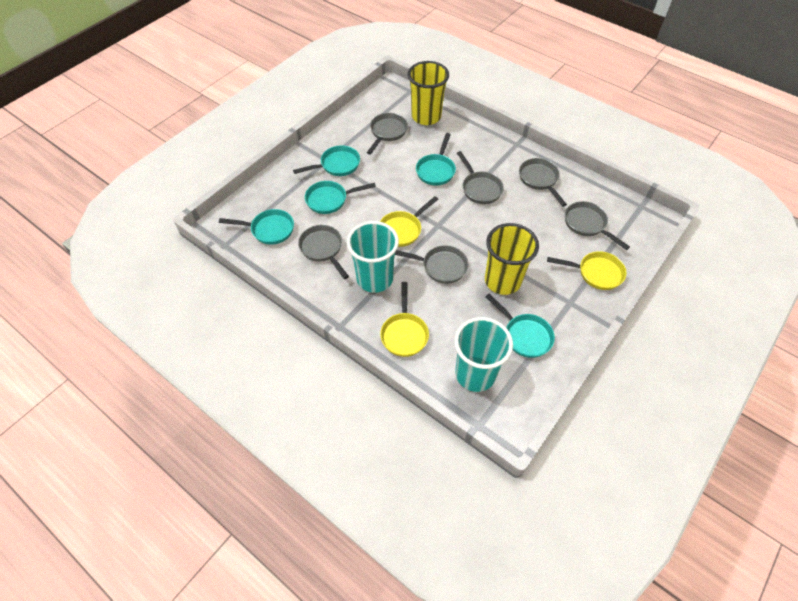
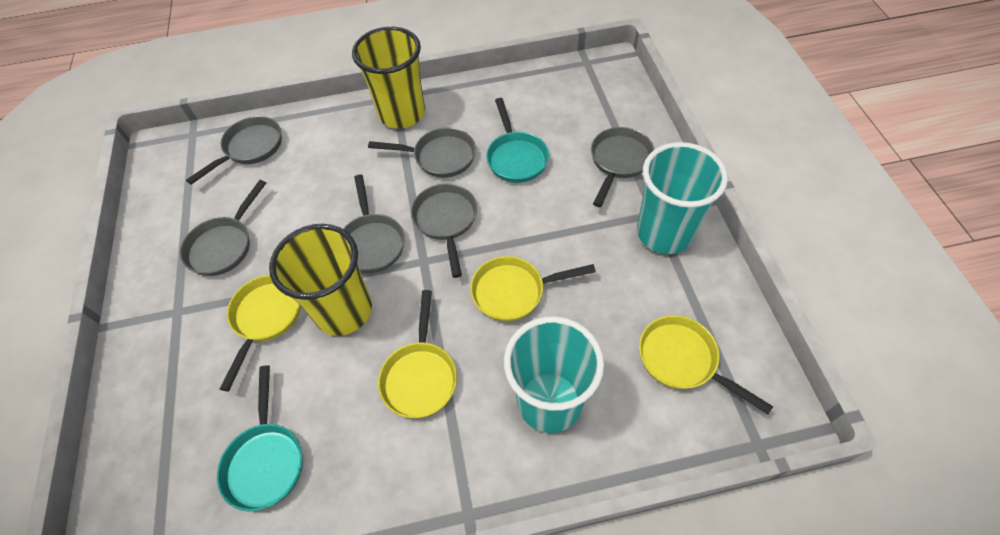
turquoise pan: 5 -> 2
yellow pan: 3 -> 4

